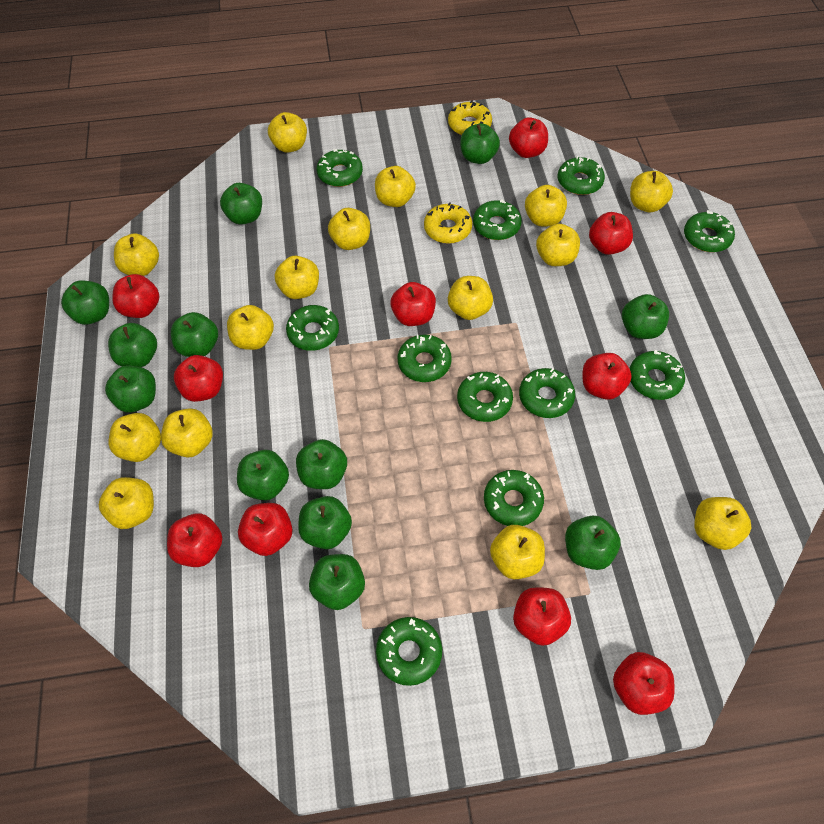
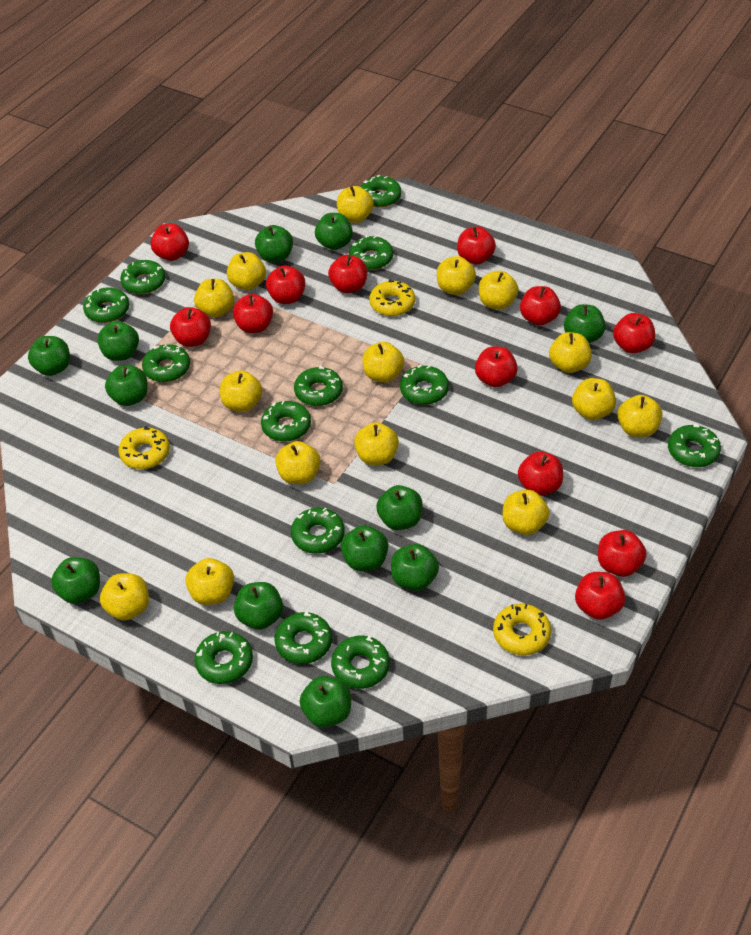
green donut: 11 -> 13
red apple: 10 -> 12
yellow donut: 2 -> 3

